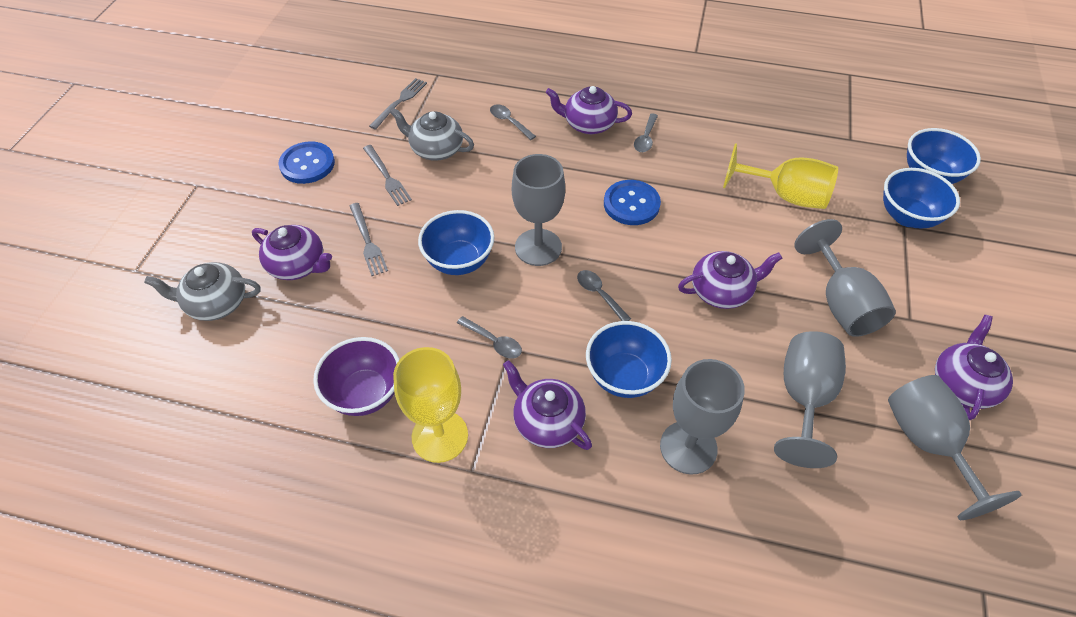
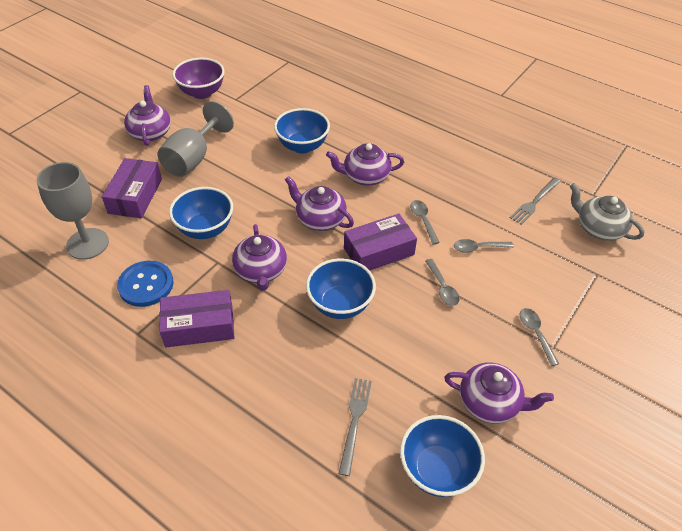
blue button: 2 -> 1
grey fork: 3 -> 2
grey goblet: 5 -> 2
grey teapot: 2 -> 1
purple box: 0 -> 3
yellow goblet: 2 -> 0

